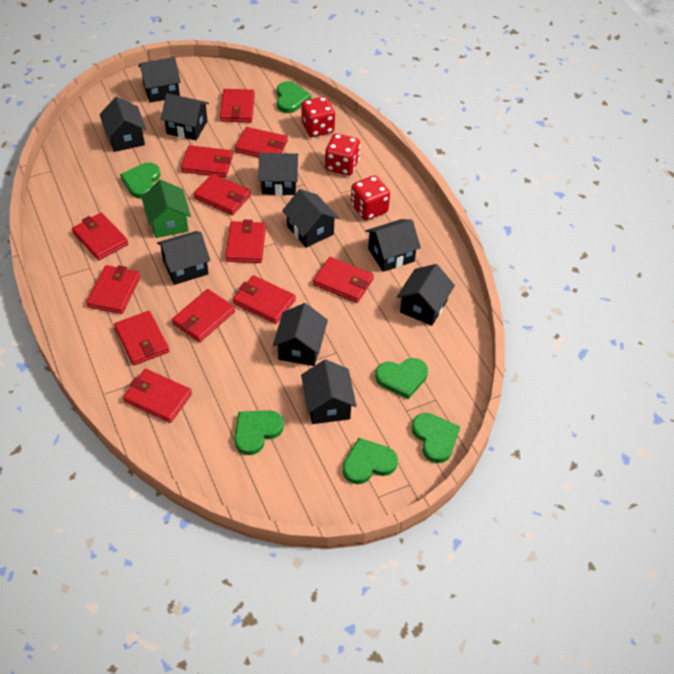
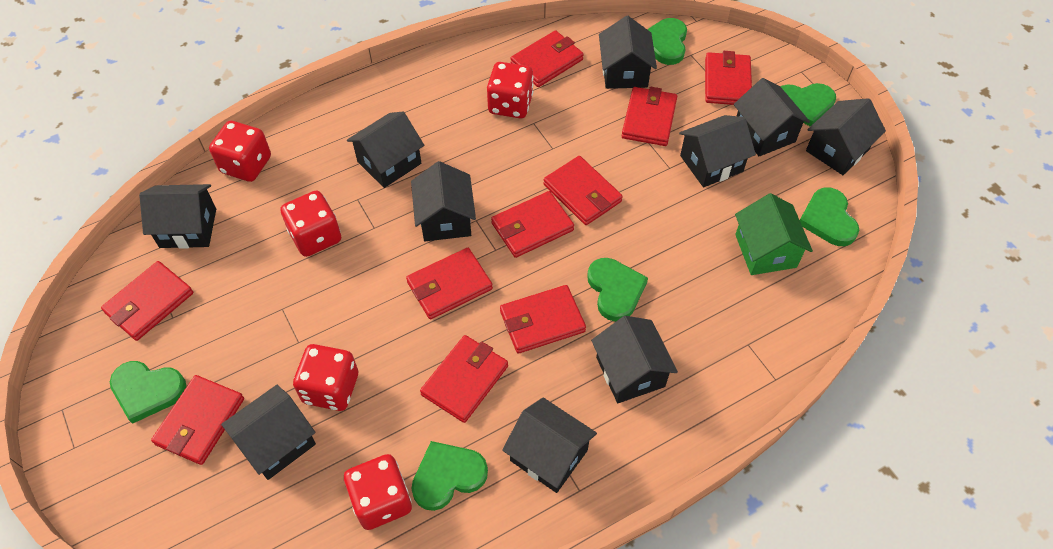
red dice: 3 -> 5
red wallet: 12 -> 10

